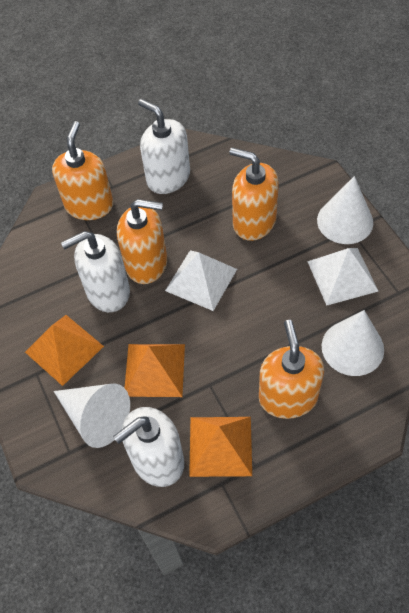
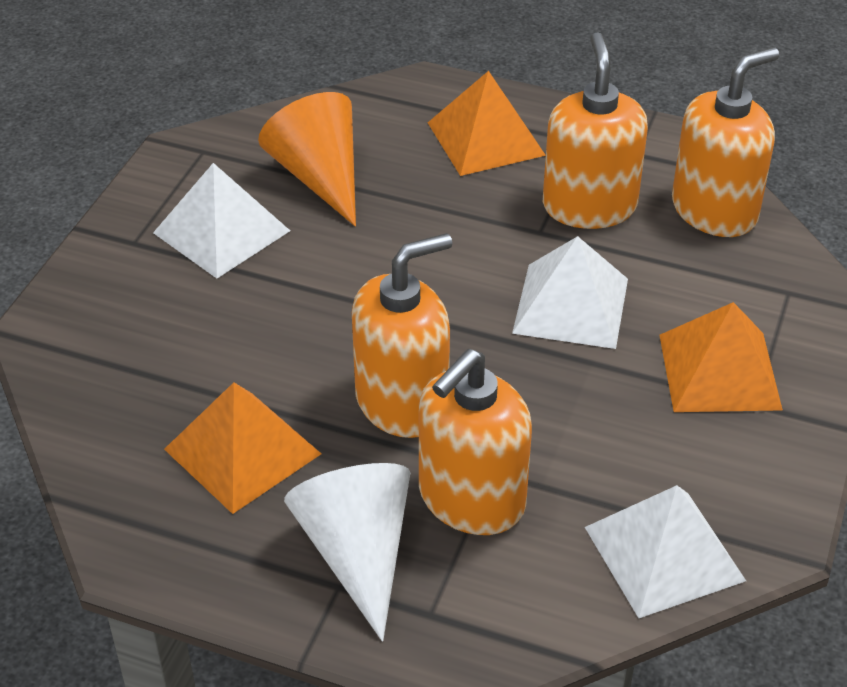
orange cone: 0 -> 1
white cone: 3 -> 1
white pyramid: 2 -> 3
white soap dispenser: 3 -> 0

